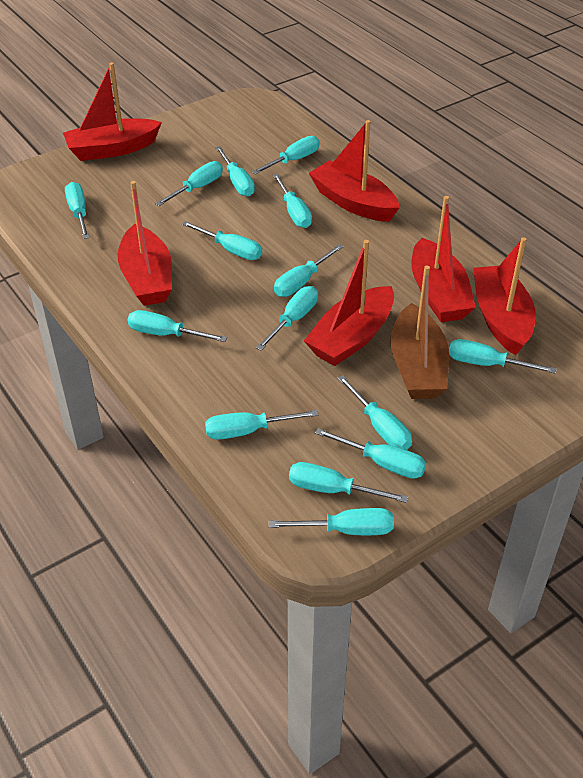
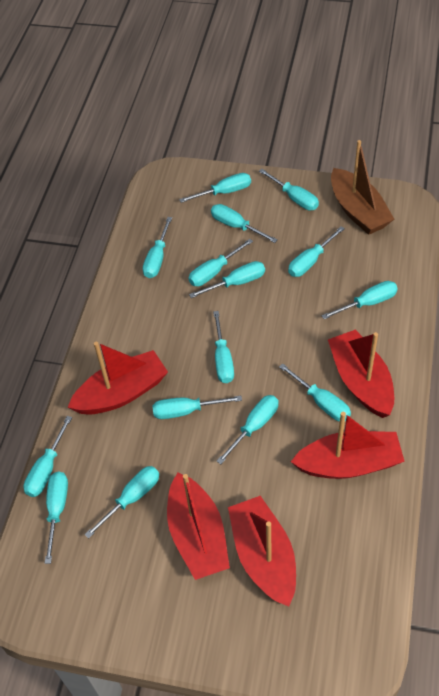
red boat: 6 -> 5

